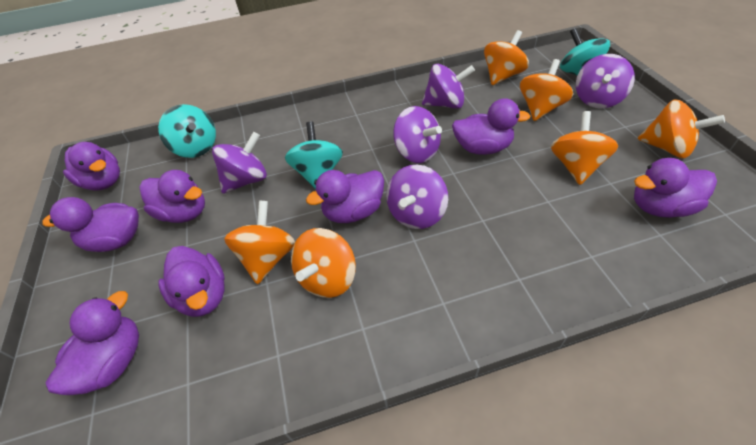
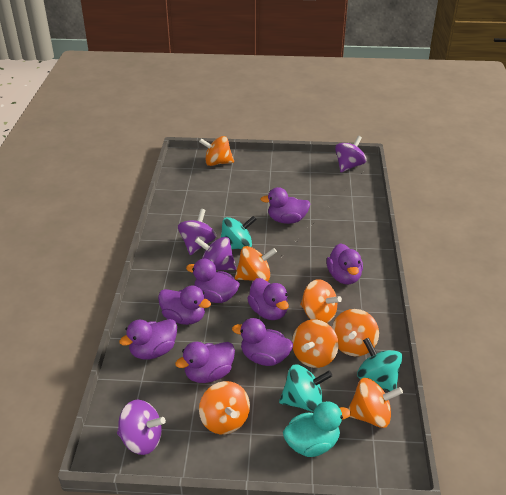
orange spinning top: 6 -> 7
purple spinning top: 5 -> 4
turquoise duck: 0 -> 1

